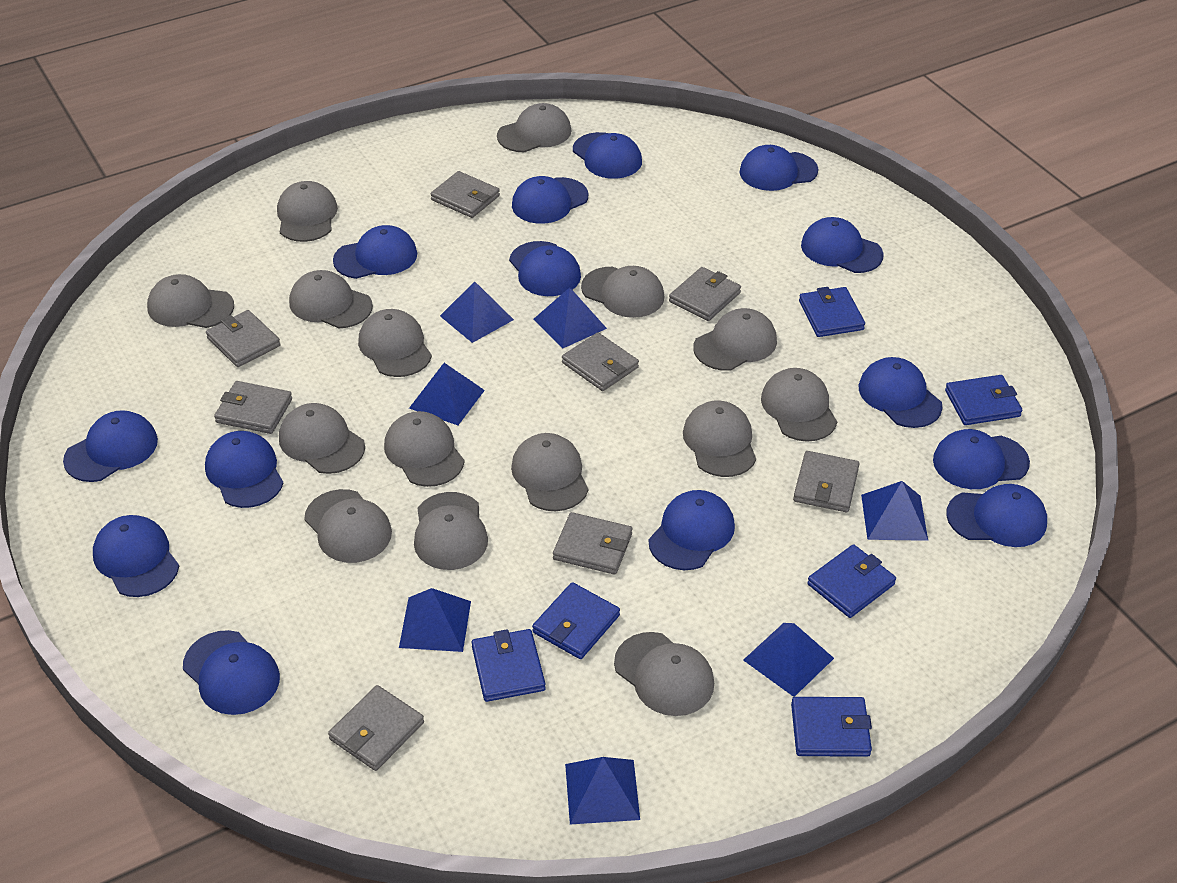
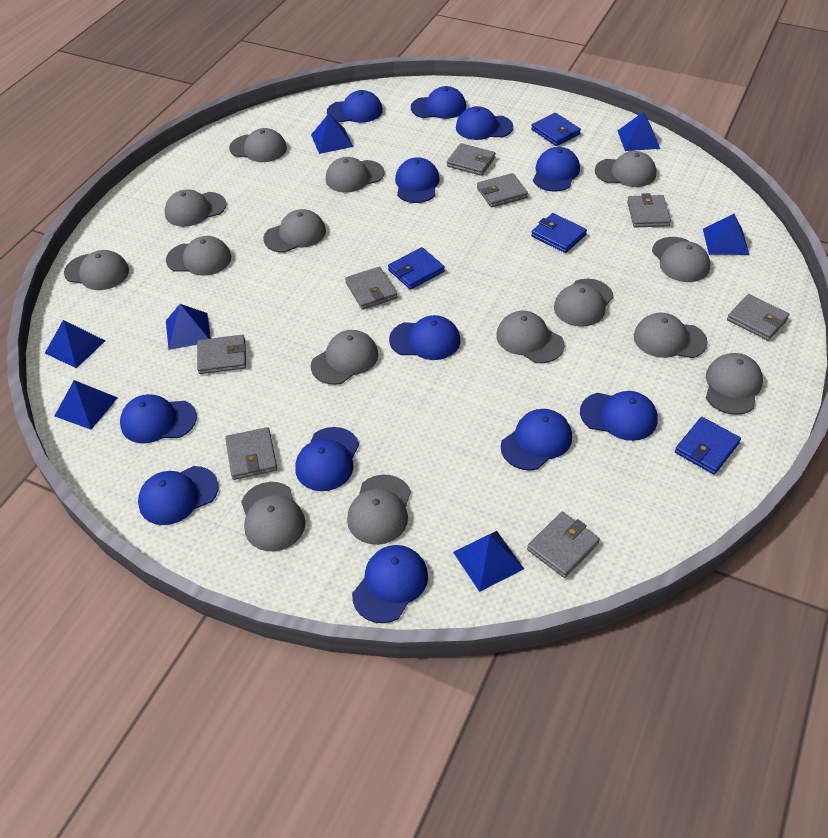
blue cap: 14 -> 12
blue wallet: 6 -> 4

